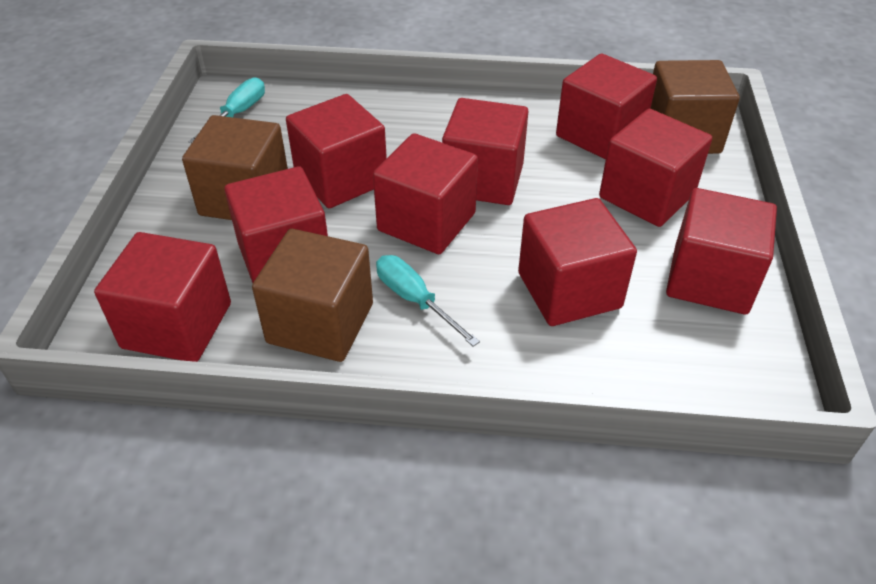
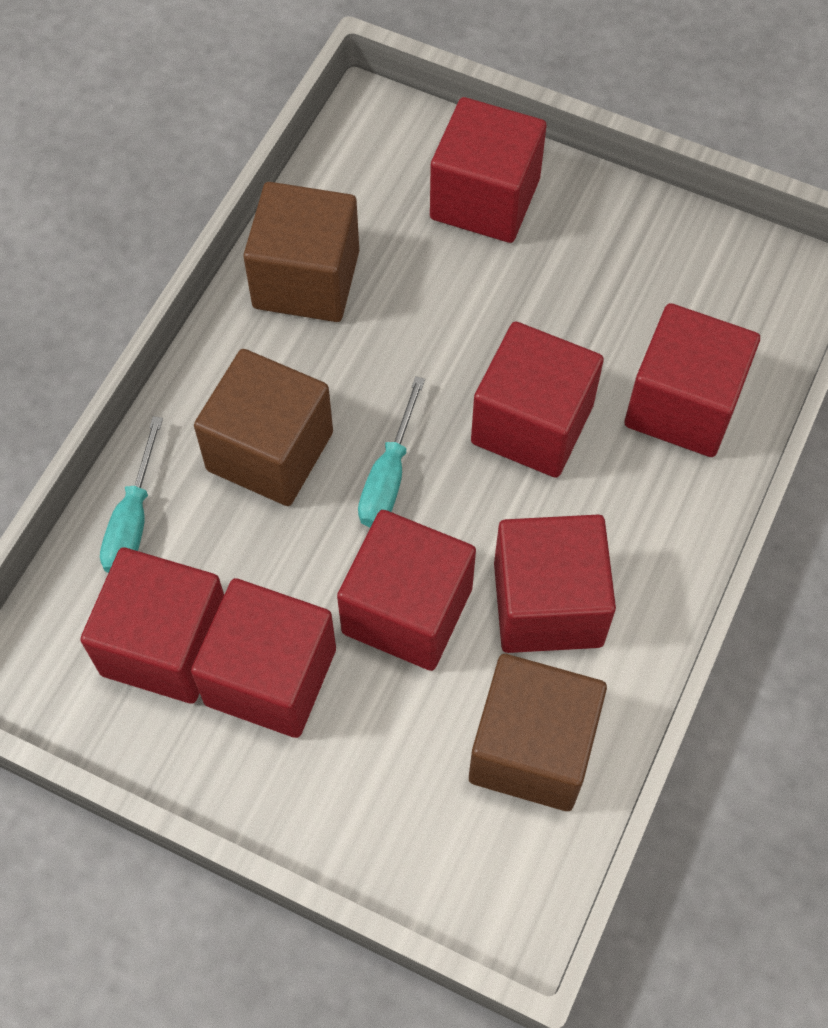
red cube: 9 -> 7

